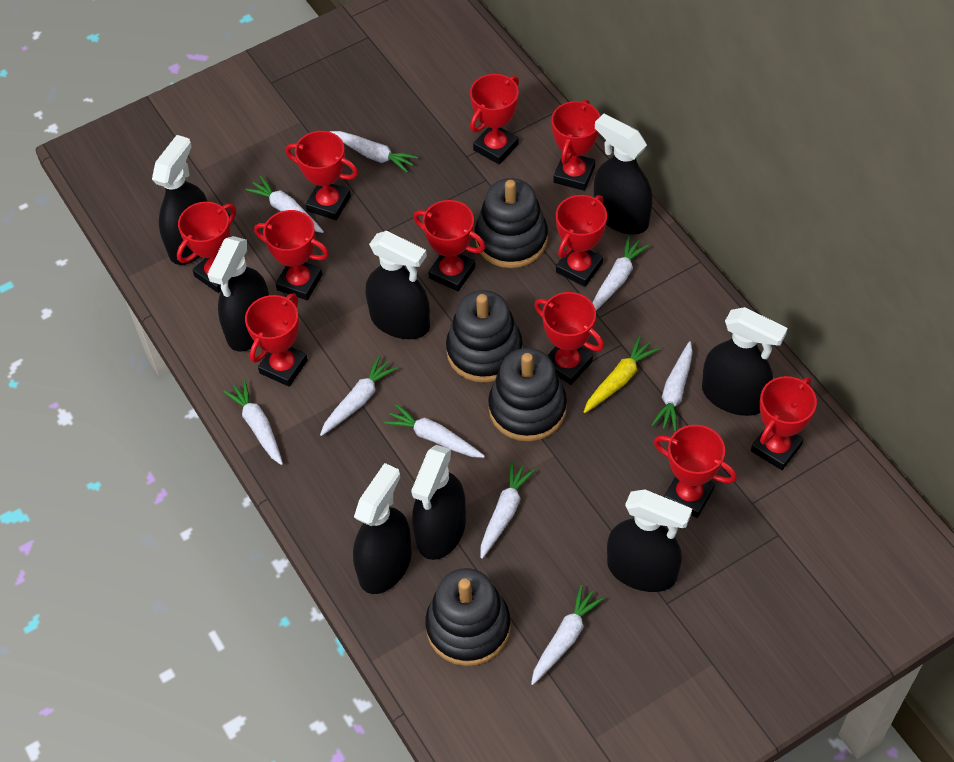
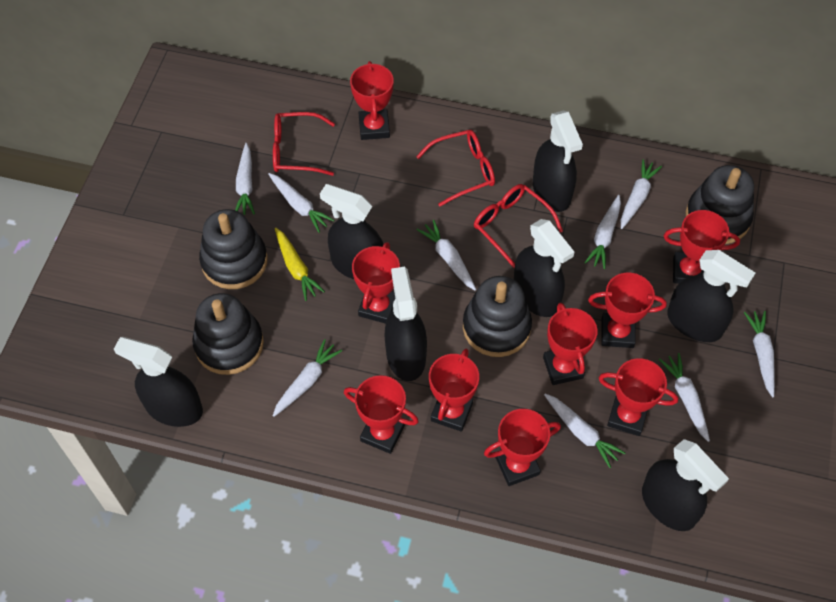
black spray bottle: 8 -> 7
red glasses: 0 -> 3
red trophy: 11 -> 9

